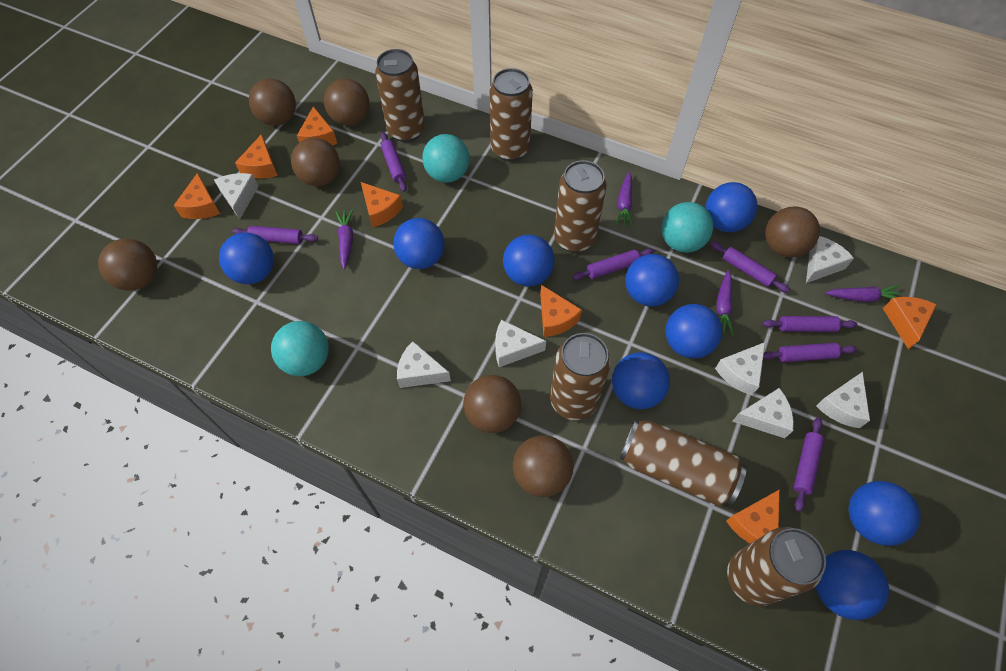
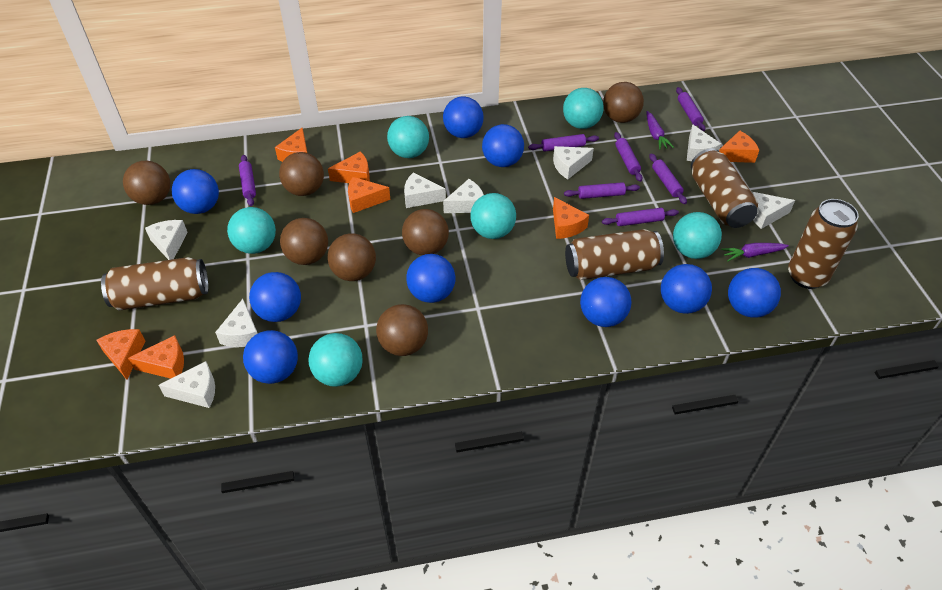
brown can: 6 -> 4
purple carrot: 4 -> 2
turquoise ball: 3 -> 6
white cheese: 7 -> 8

